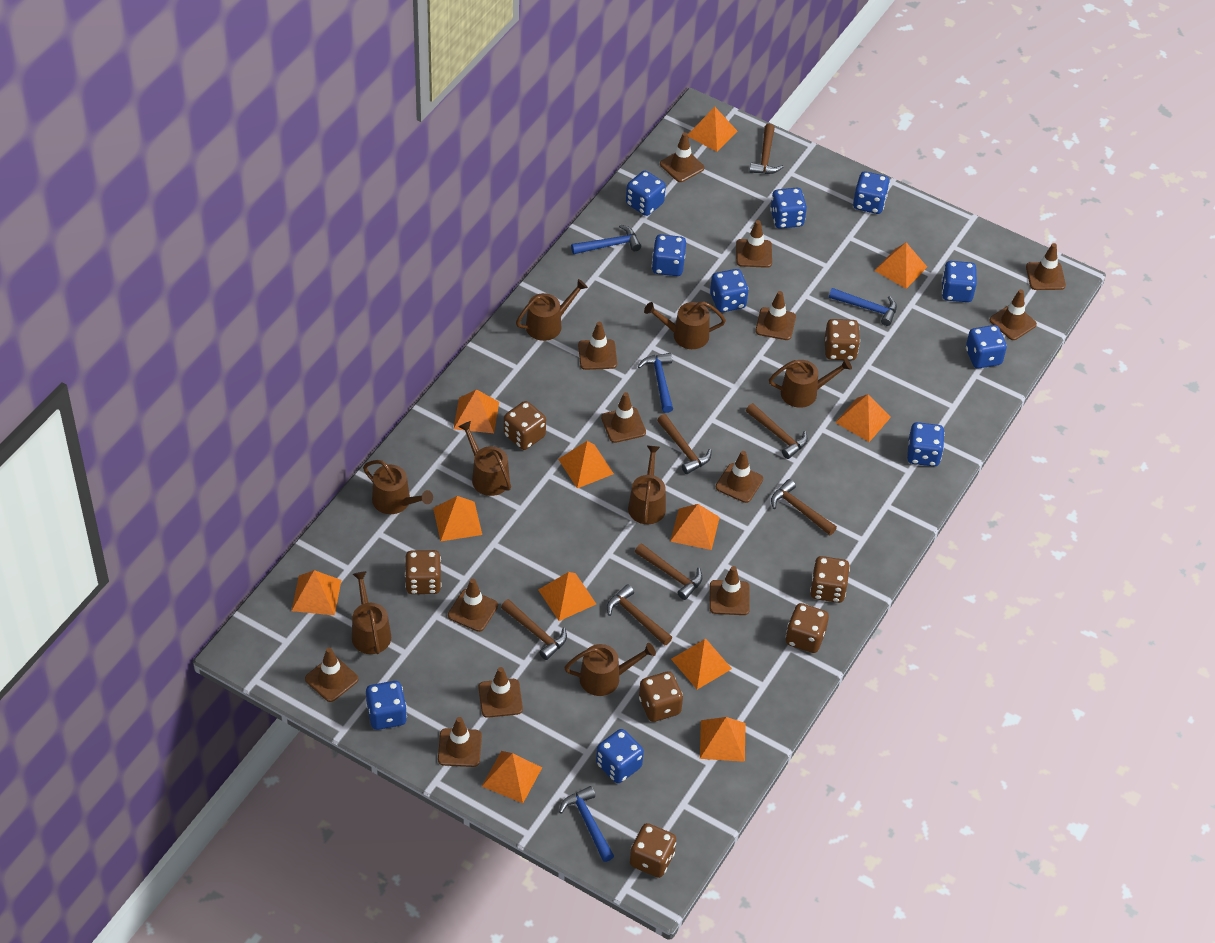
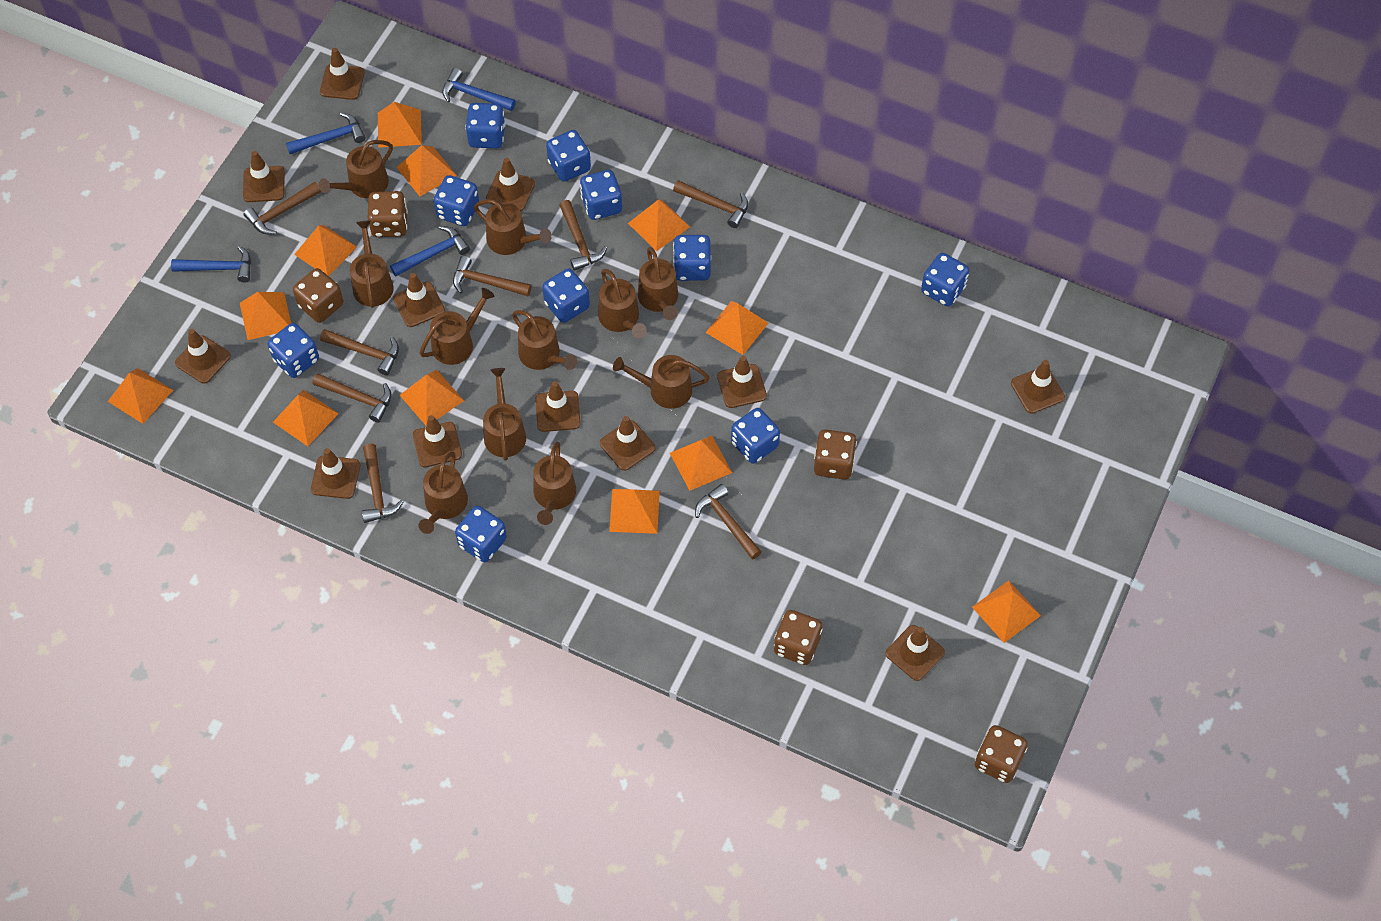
brown dice: 7 -> 5
brown hammer: 7 -> 8
brown traffic cone: 13 -> 12
brown watering can: 8 -> 11

